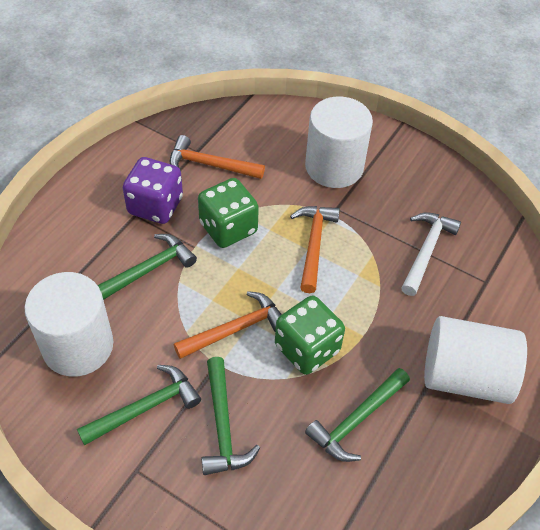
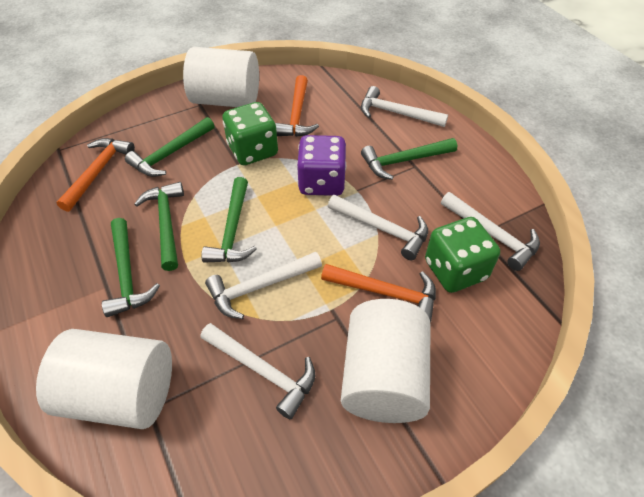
green hammer: 4 -> 5
white hammer: 1 -> 5

